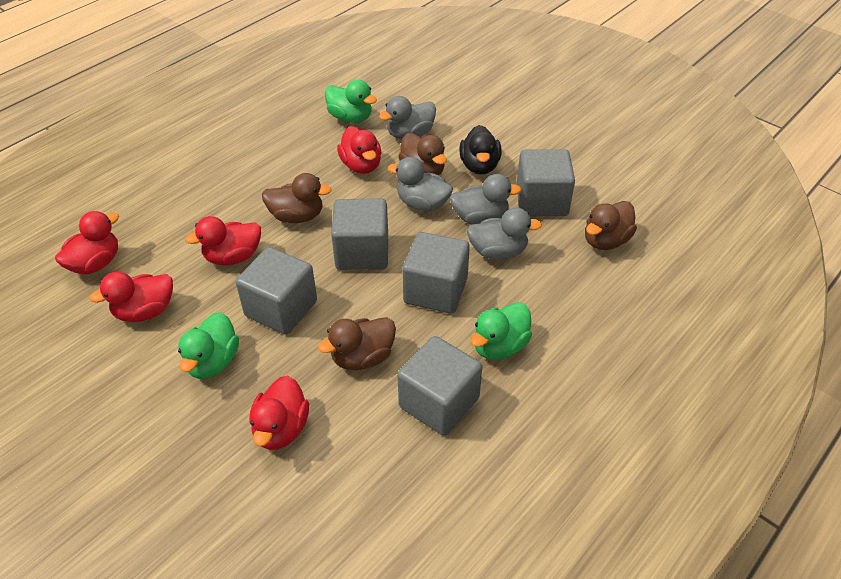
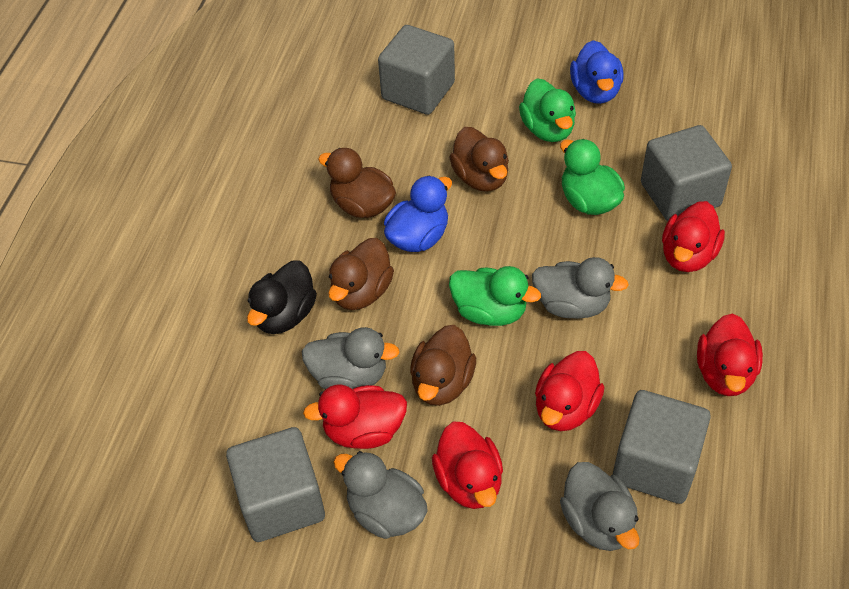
blue duck: 0 -> 2
grey cube: 5 -> 4

